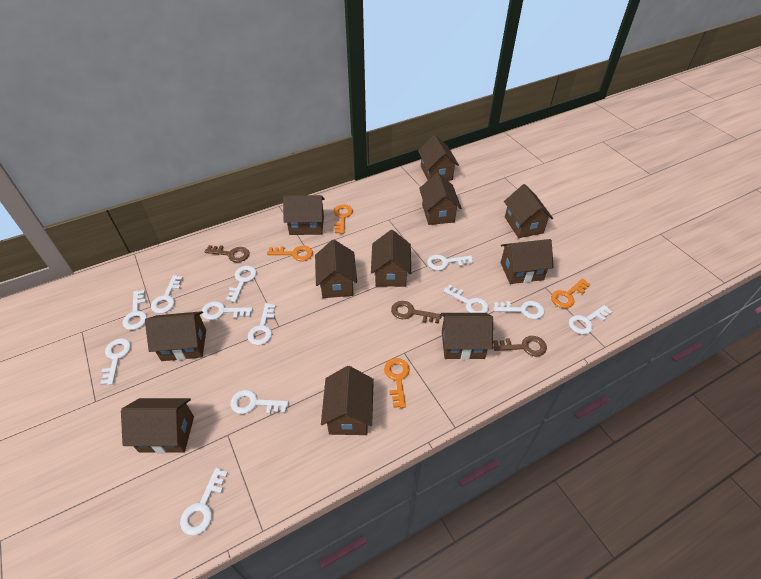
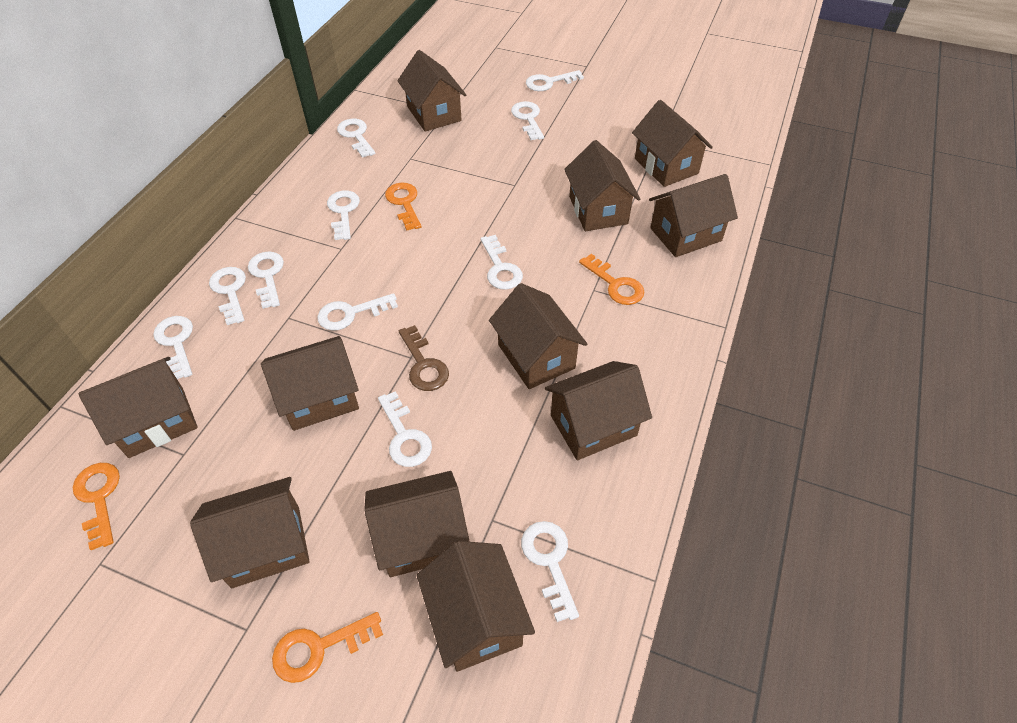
brown key: 3 -> 1
white key: 12 -> 11

